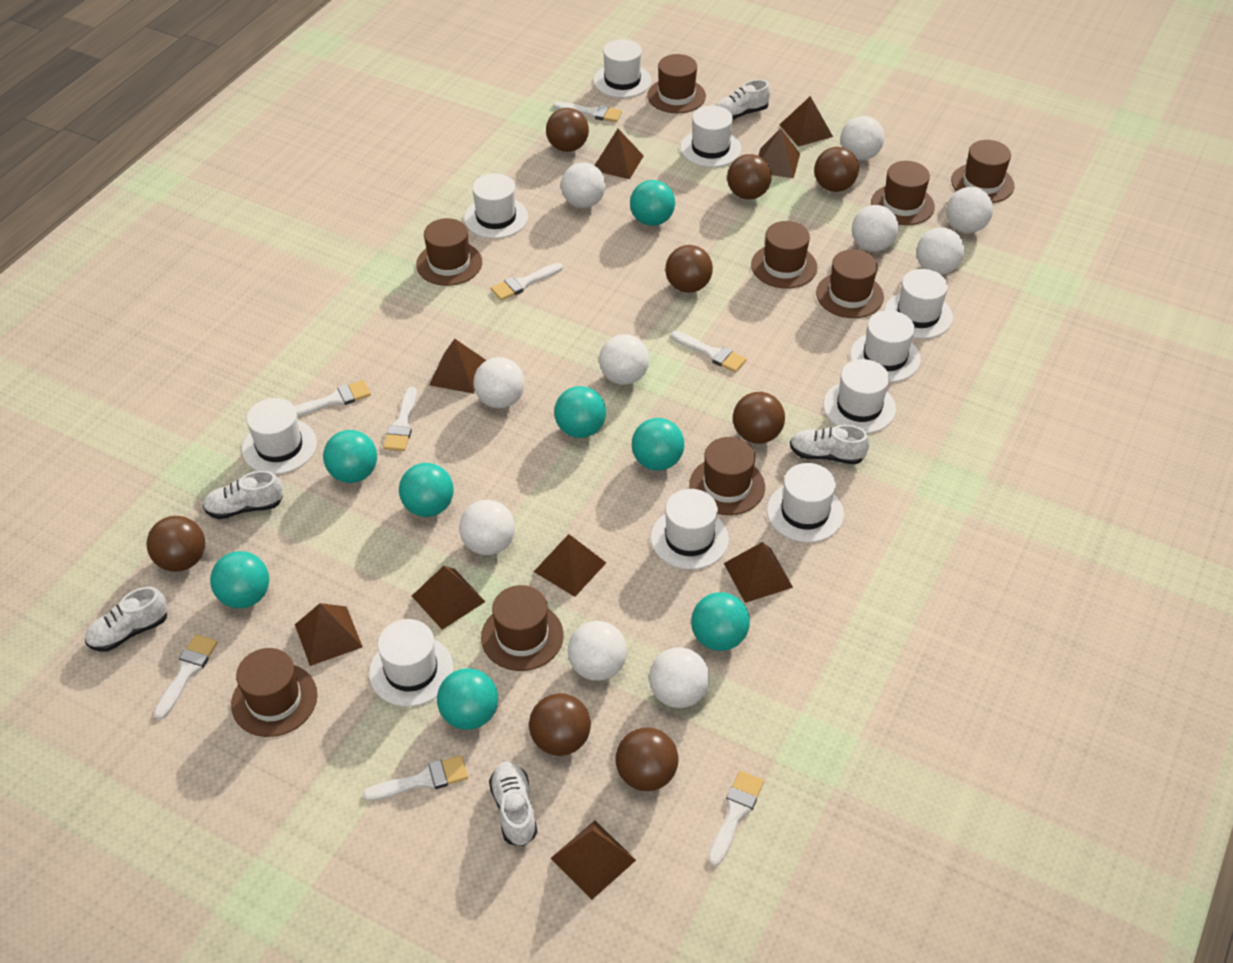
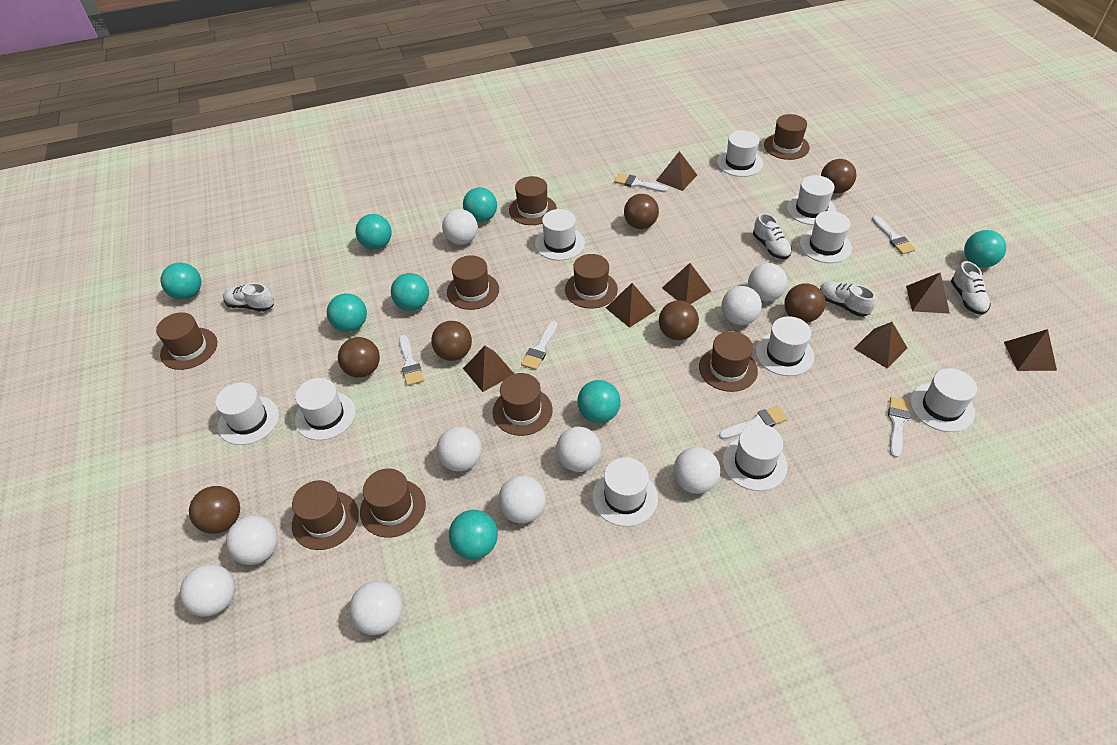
brown ball: 8 -> 7
brown pyramid: 9 -> 7
white brush: 8 -> 6
white shoe: 5 -> 4

